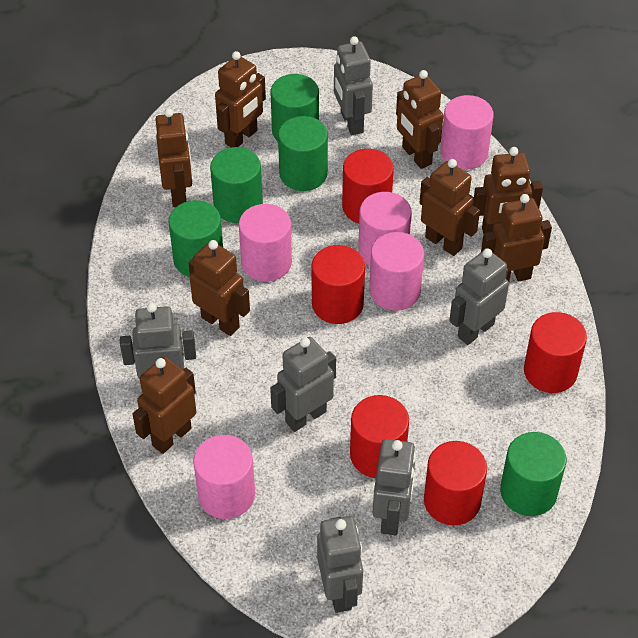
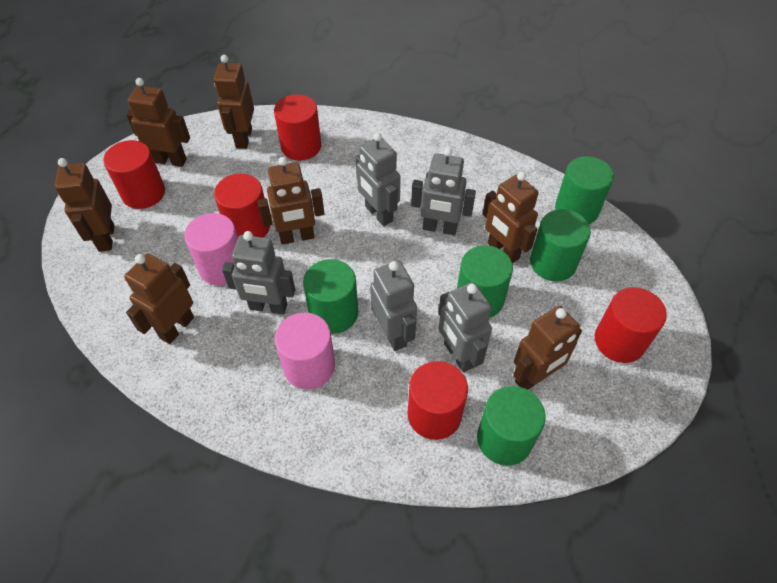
brown robot: 8 -> 7
grey robot: 6 -> 5
pink cylinder: 5 -> 2

